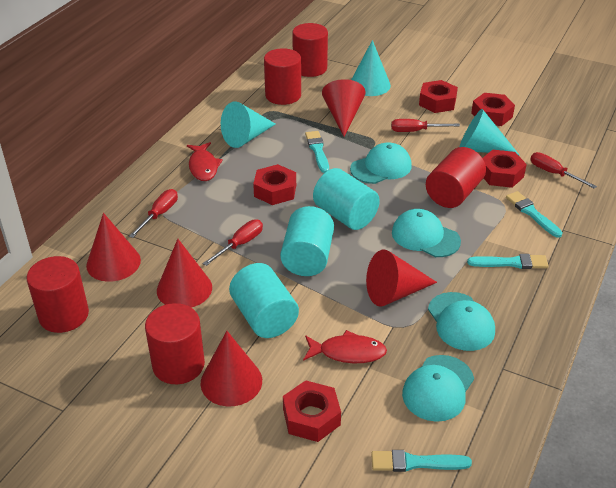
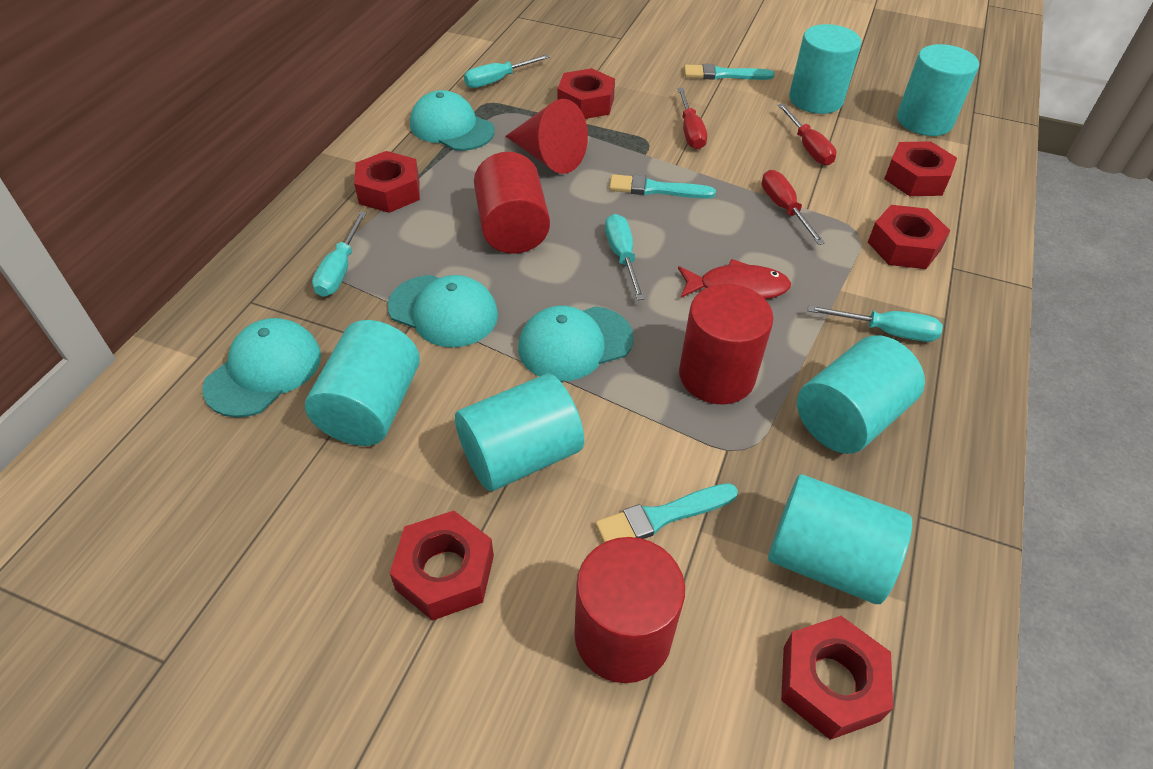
red cone: 5 -> 1
red cylinder: 5 -> 3
red fish: 2 -> 1
red nut: 5 -> 6
red screwdriver: 4 -> 3
turquoise brush: 4 -> 3
turquoise cone: 3 -> 0
turquoise cylinder: 3 -> 6
turquoise screwdriver: 0 -> 4

